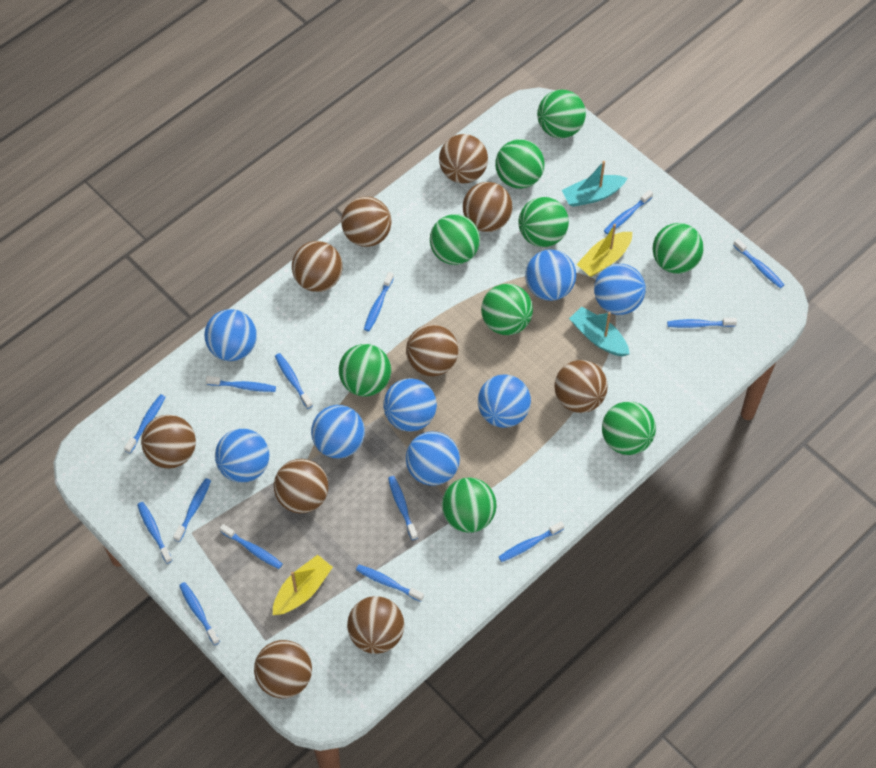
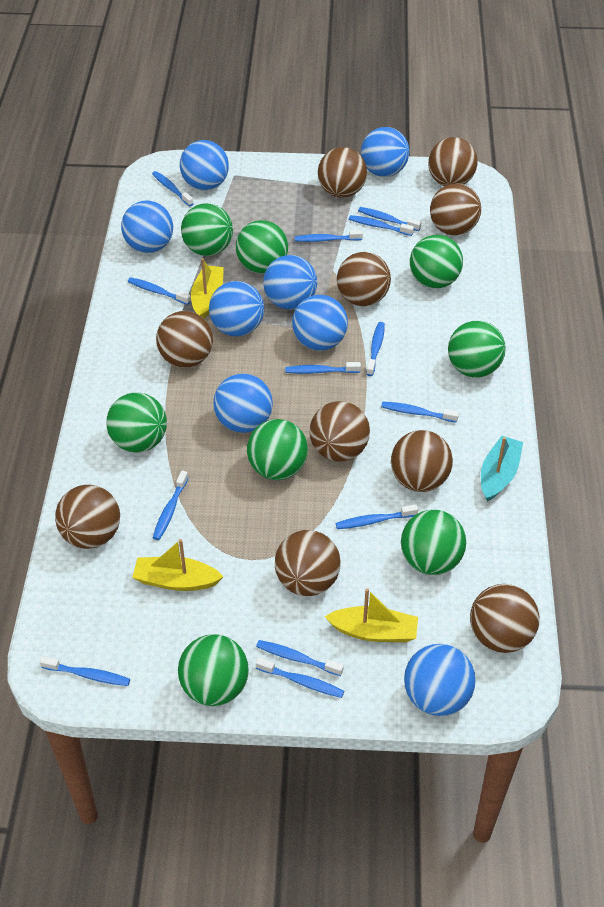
blue toothbrush: 14 -> 13
green ball: 9 -> 8
turquoise boat: 2 -> 1
yellow boat: 2 -> 3

